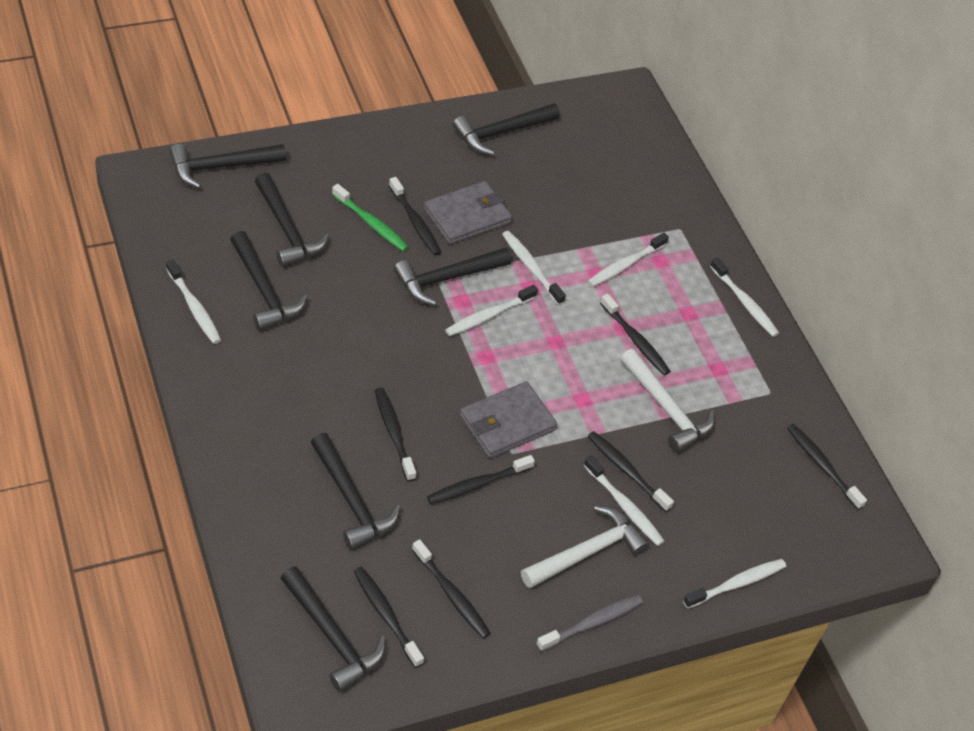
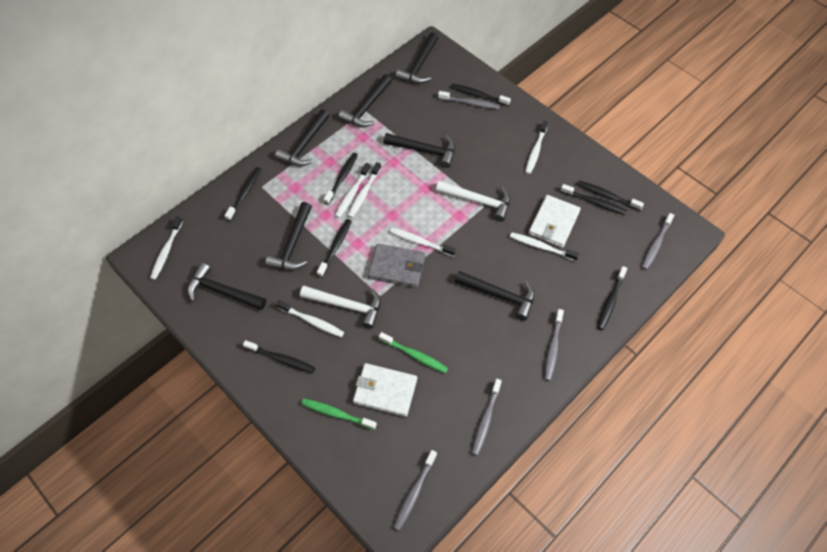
green toothbrush: 1 -> 2
grey toothbrush: 1 -> 5
grey wallet: 2 -> 1
white wallet: 0 -> 2

